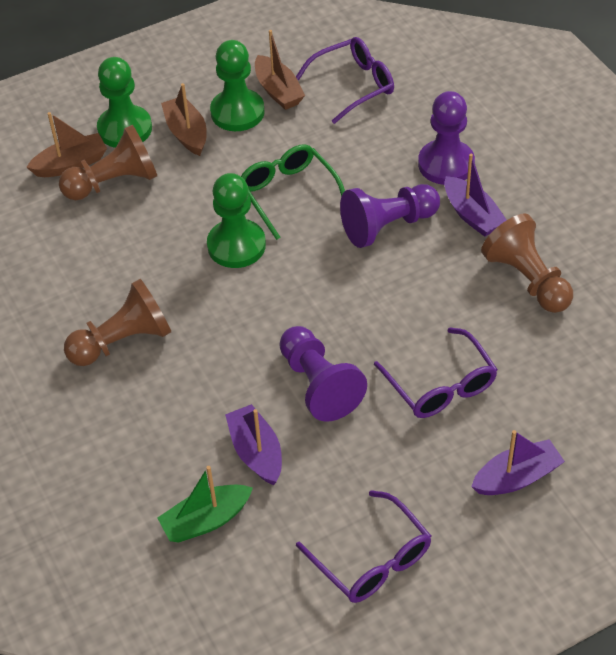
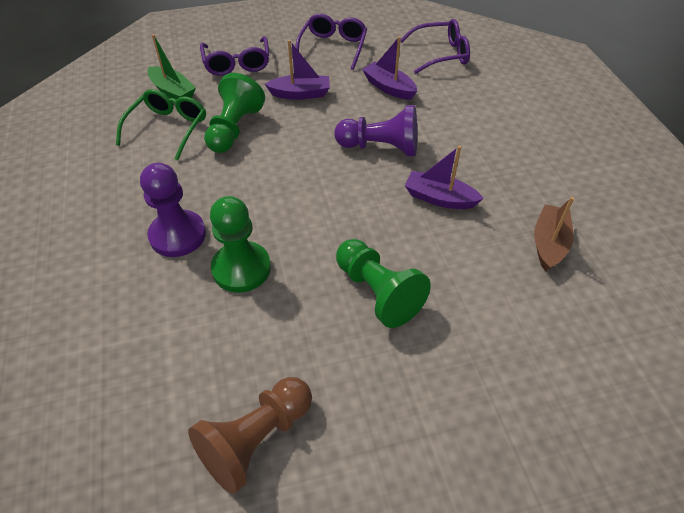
brown boat: 3 -> 1
brown pawn: 3 -> 1
purple pawn: 3 -> 2

